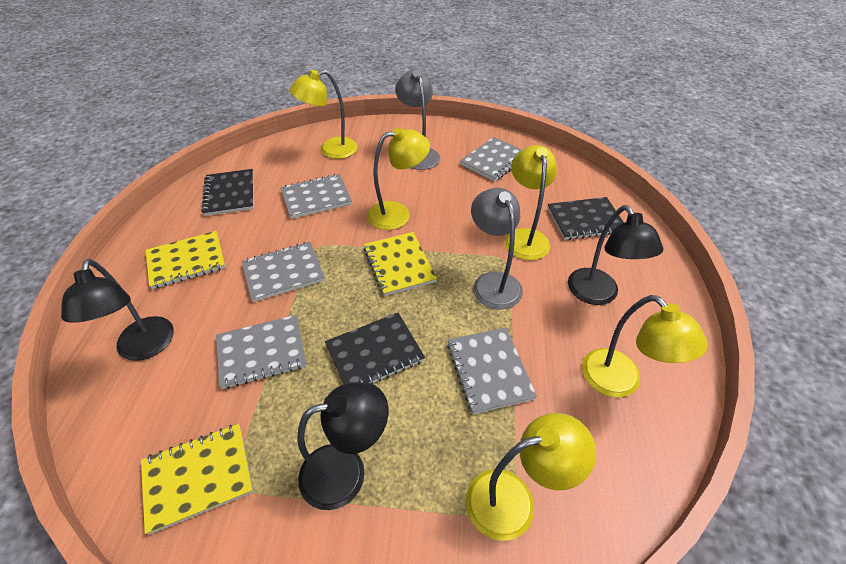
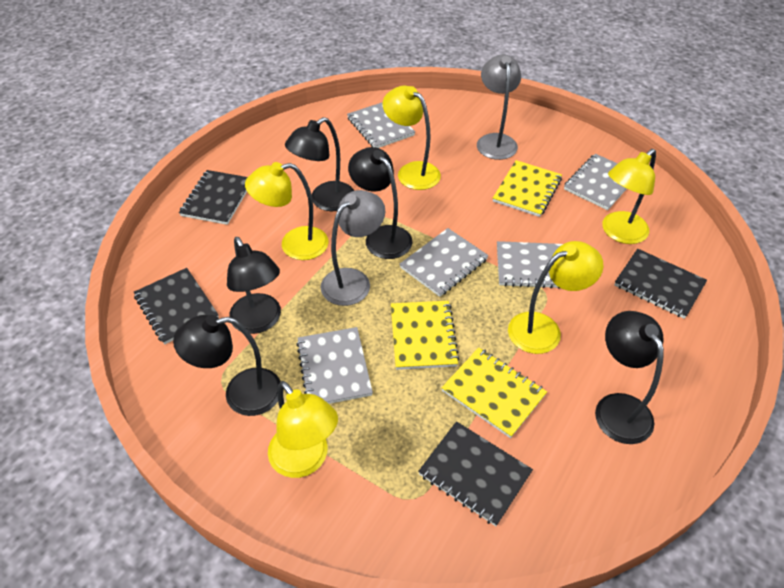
black lamp: 3 -> 5
black notebook: 3 -> 4

